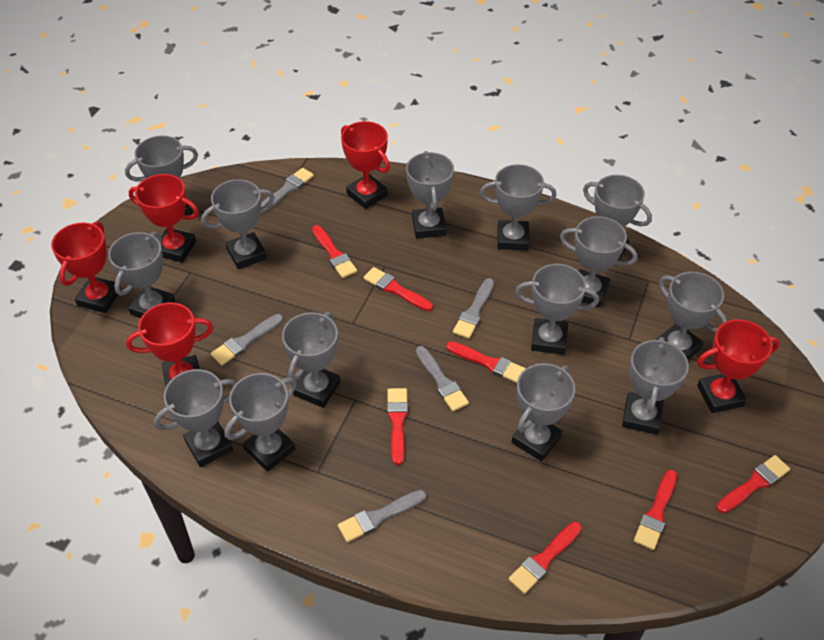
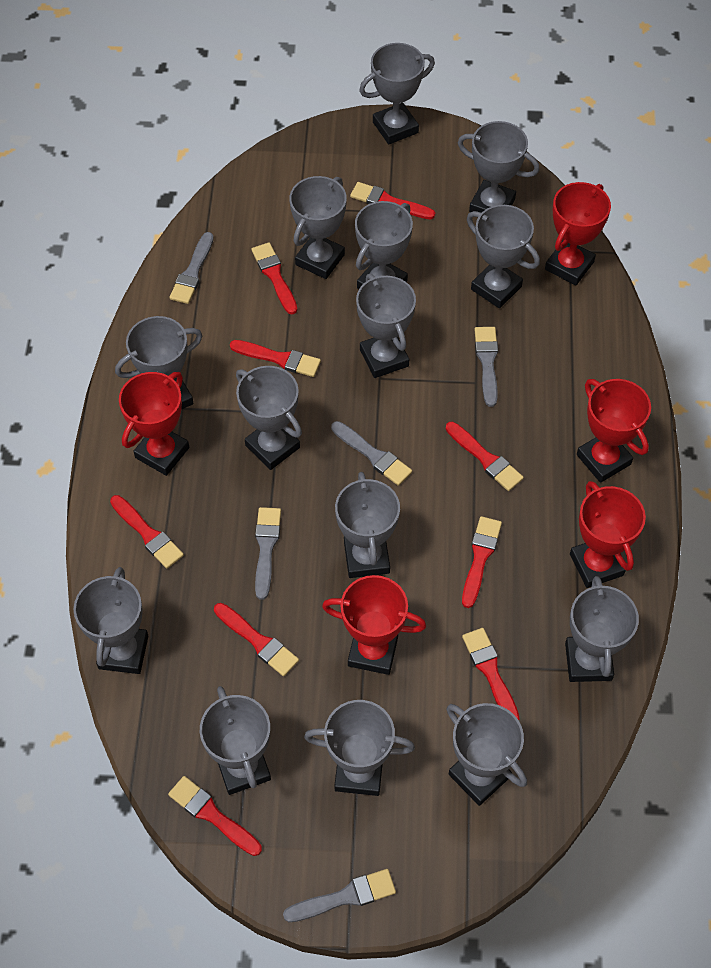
red brush: 7 -> 9

